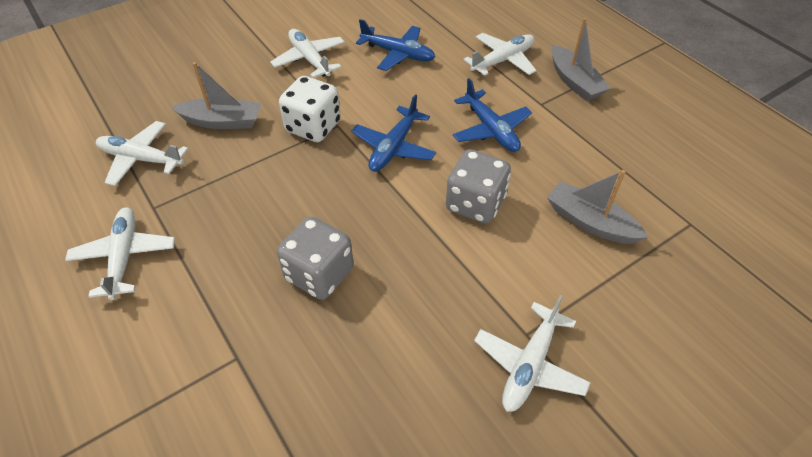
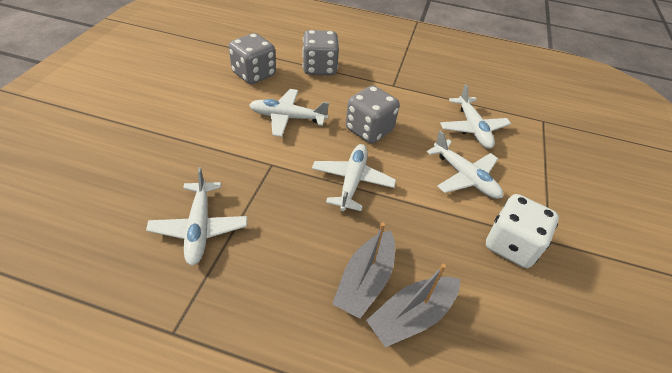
blue plane: 3 -> 0
grey boat: 3 -> 2
grey dice: 2 -> 3

